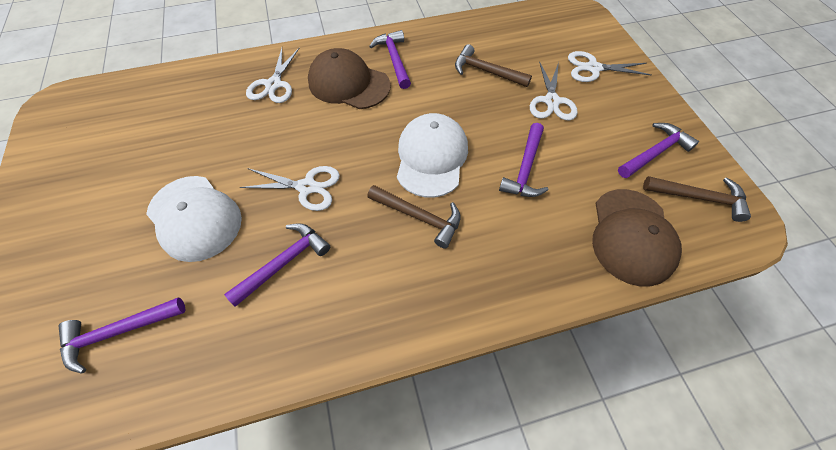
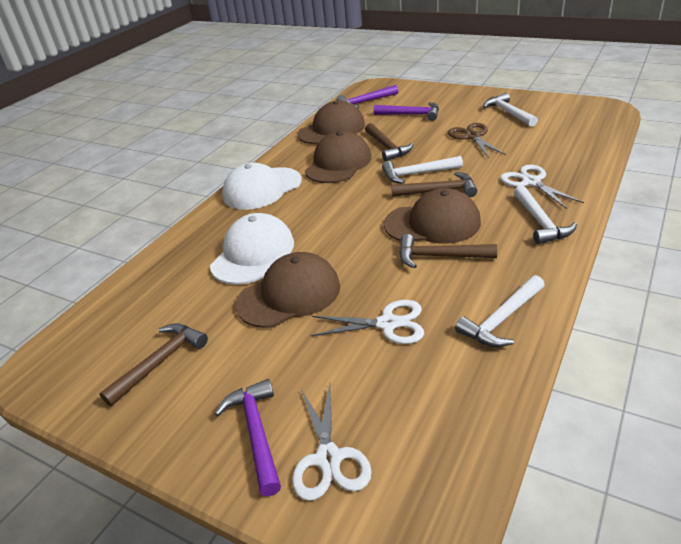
brown cap: 2 -> 4
brown hammer: 3 -> 4
brown scissors: 0 -> 1
purple hammer: 5 -> 3
white hammer: 0 -> 4
white scissors: 4 -> 3

